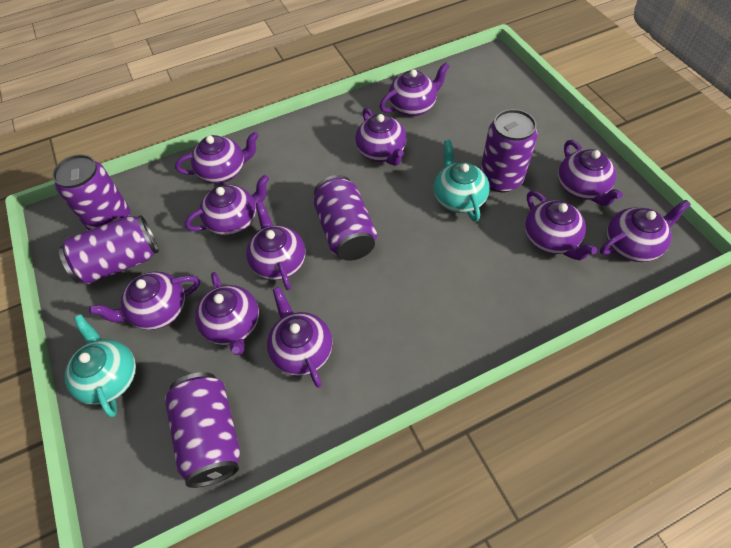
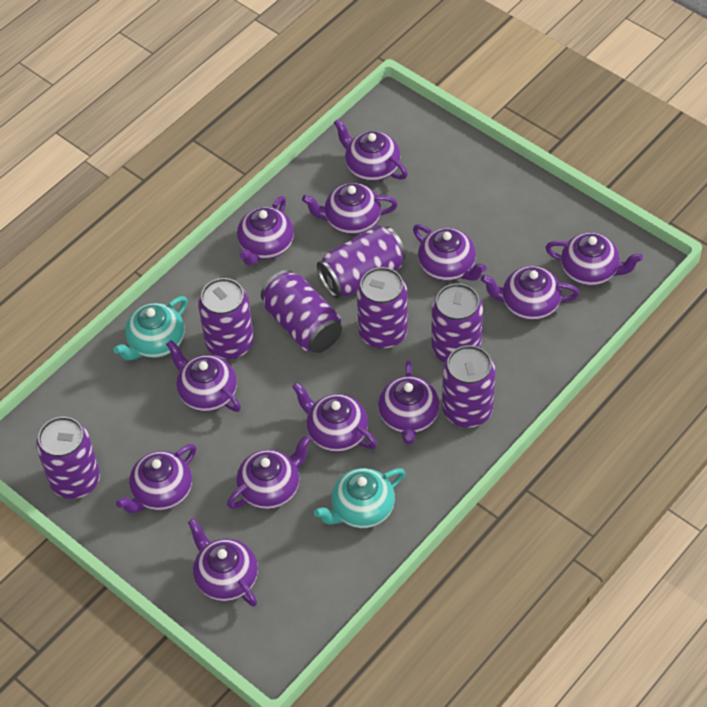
purple can: 5 -> 7
purple teapot: 11 -> 12

